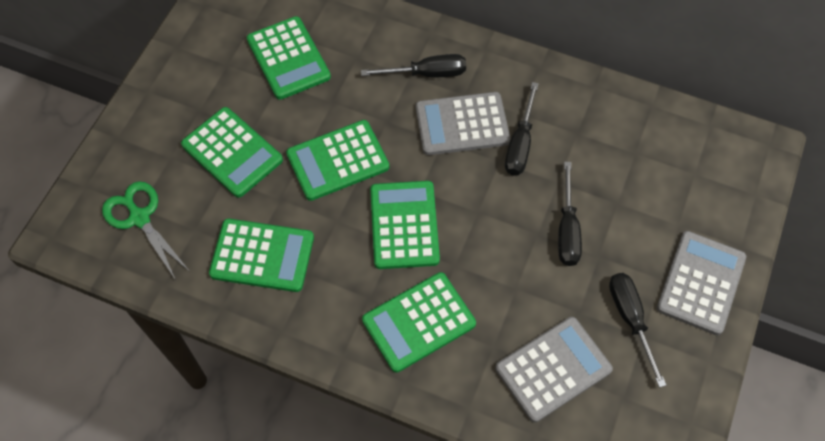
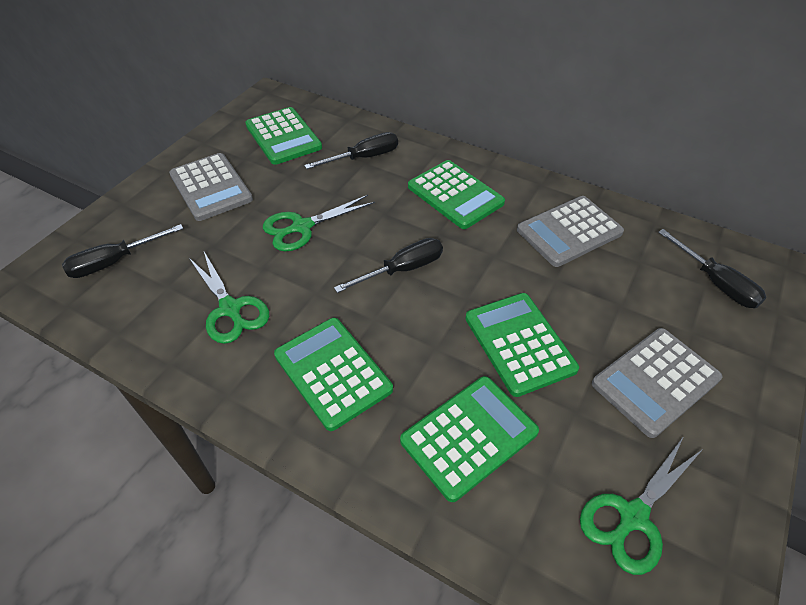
green calculator: 6 -> 5
green scissors: 1 -> 3

